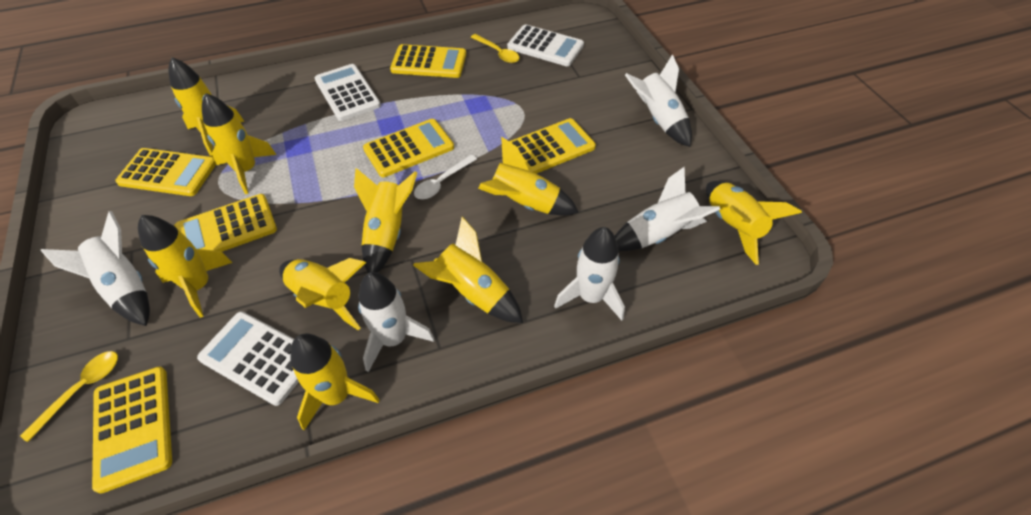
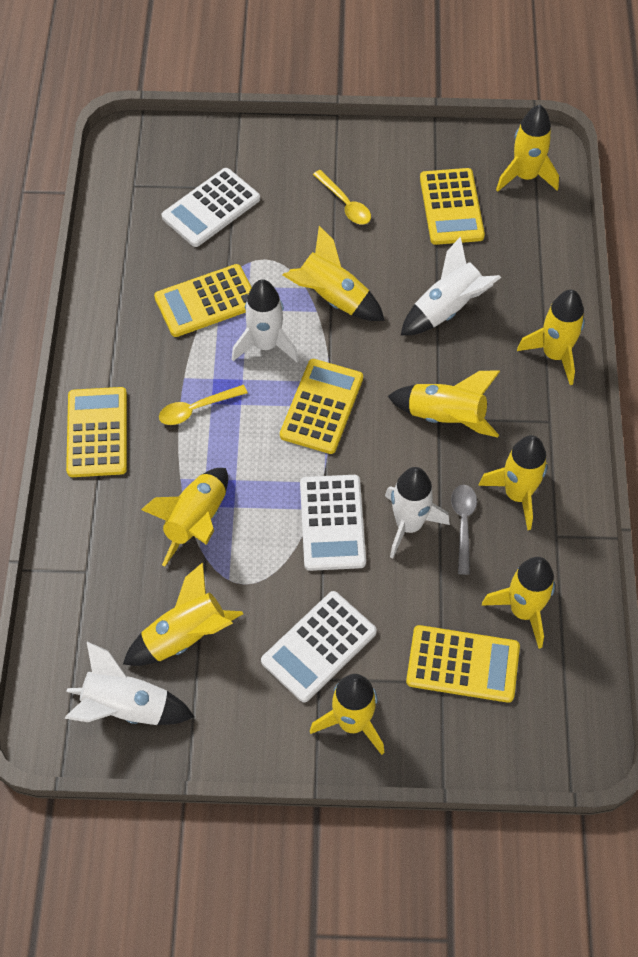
grey spoon: 0 -> 1
white rocket: 5 -> 4
white spoon: 1 -> 0
yellow calculator: 6 -> 5

